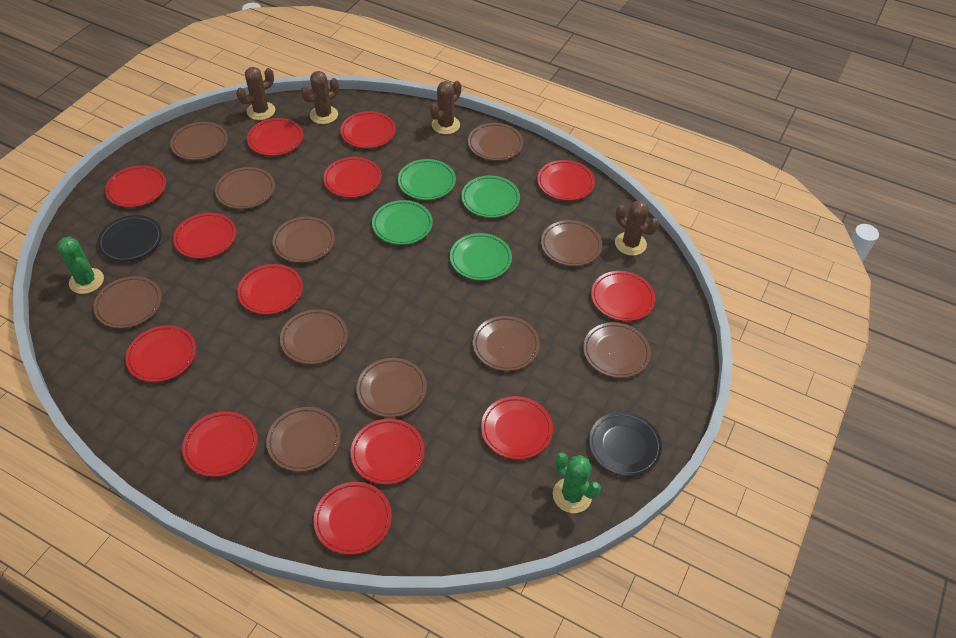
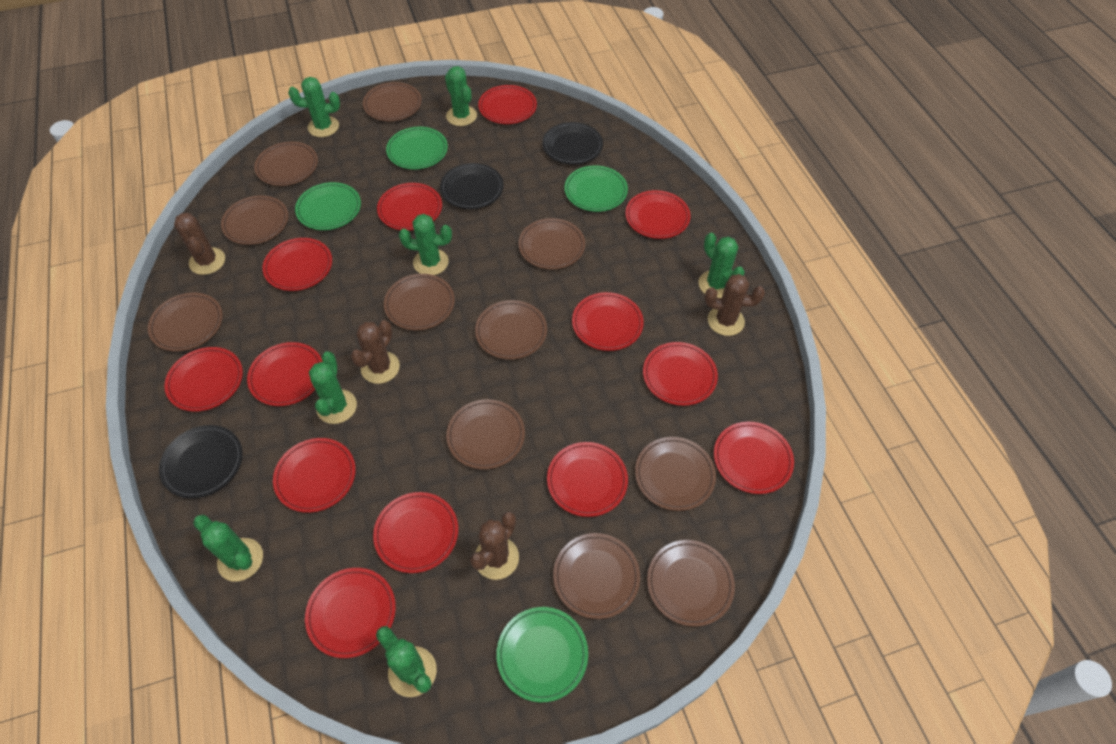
black plate: 2 -> 3
green cactus: 2 -> 7

